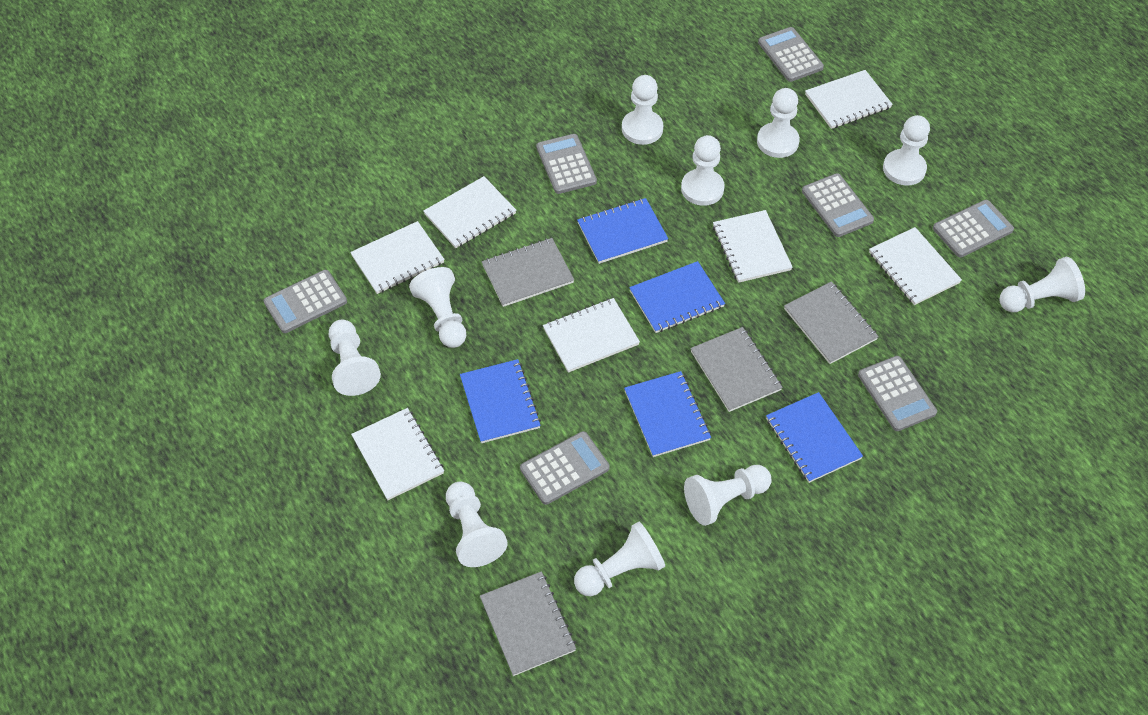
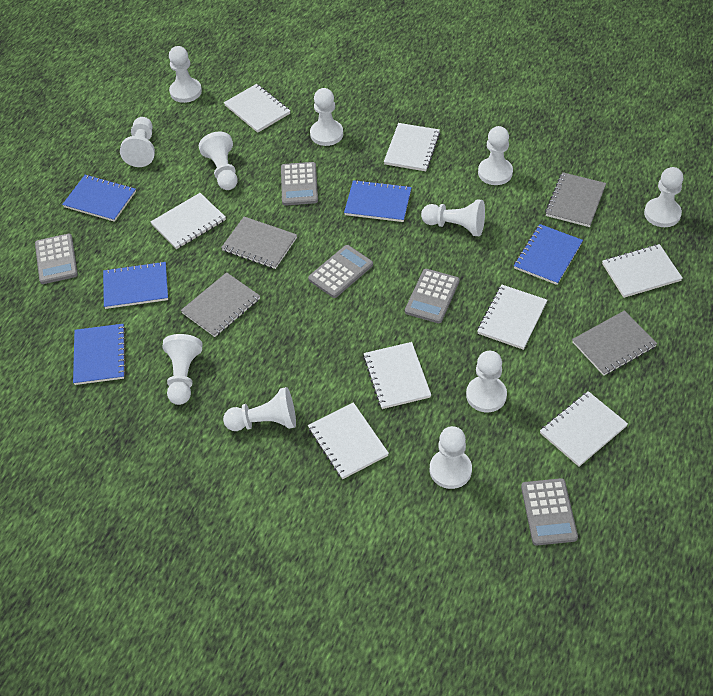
grey calculator: 7 -> 5
white notebook: 7 -> 8
white pawn: 10 -> 11

